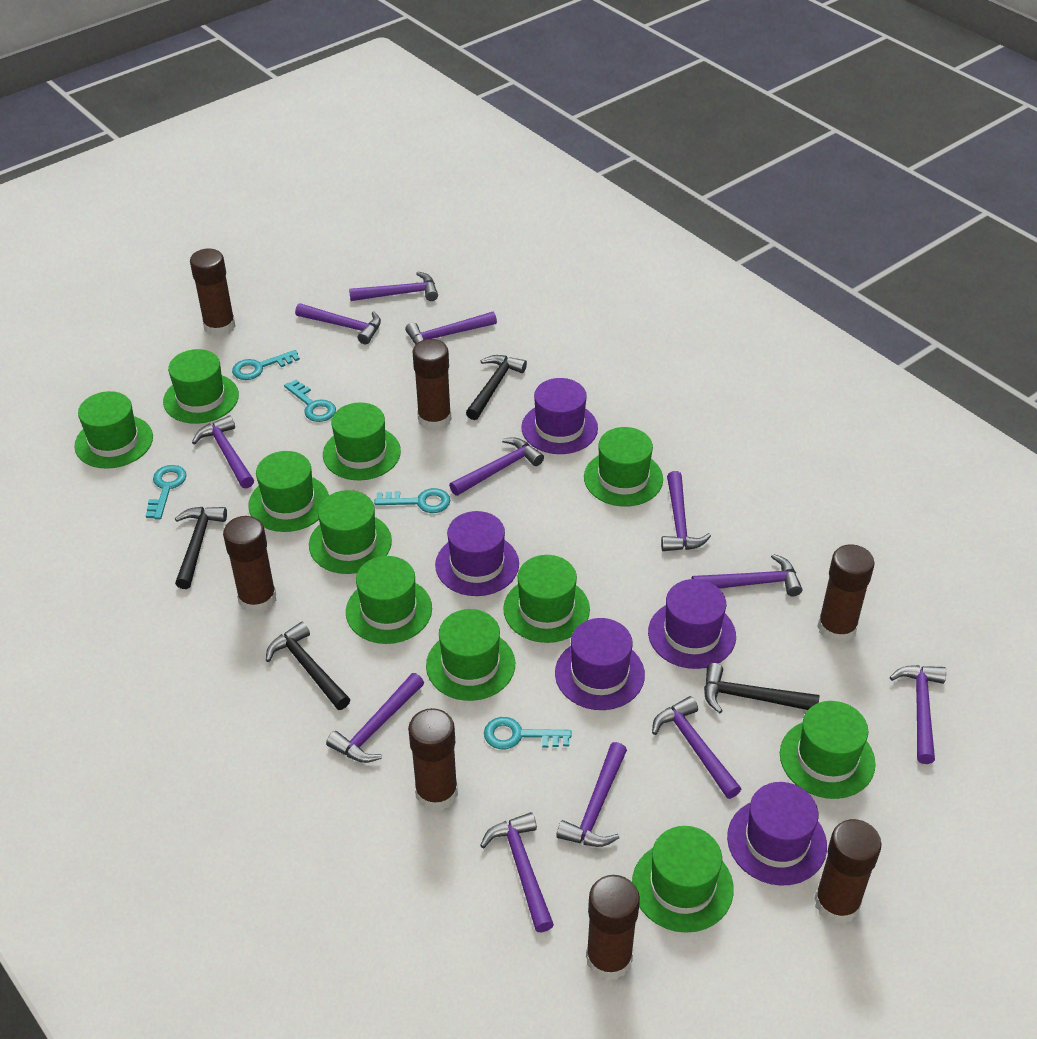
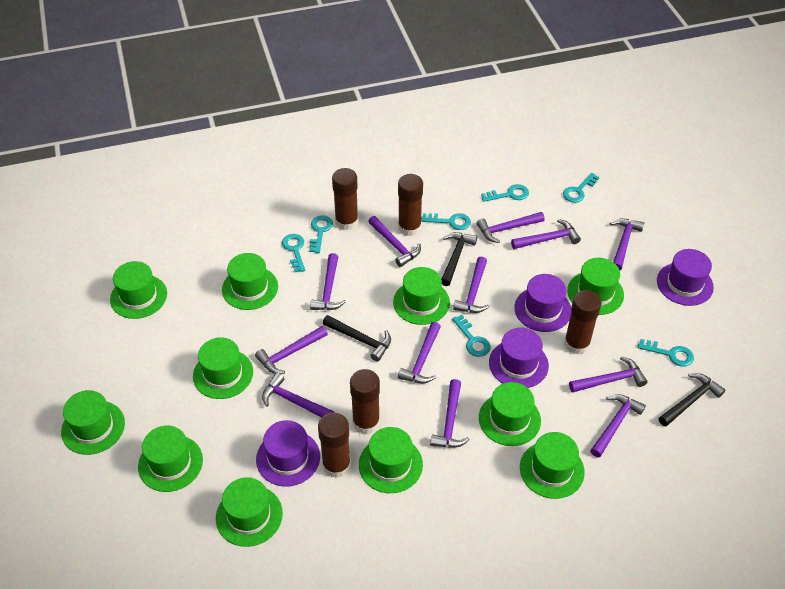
black hammer: 4 -> 3
brown glue stick: 7 -> 5
purple hat: 5 -> 4
turquoise key: 5 -> 7

